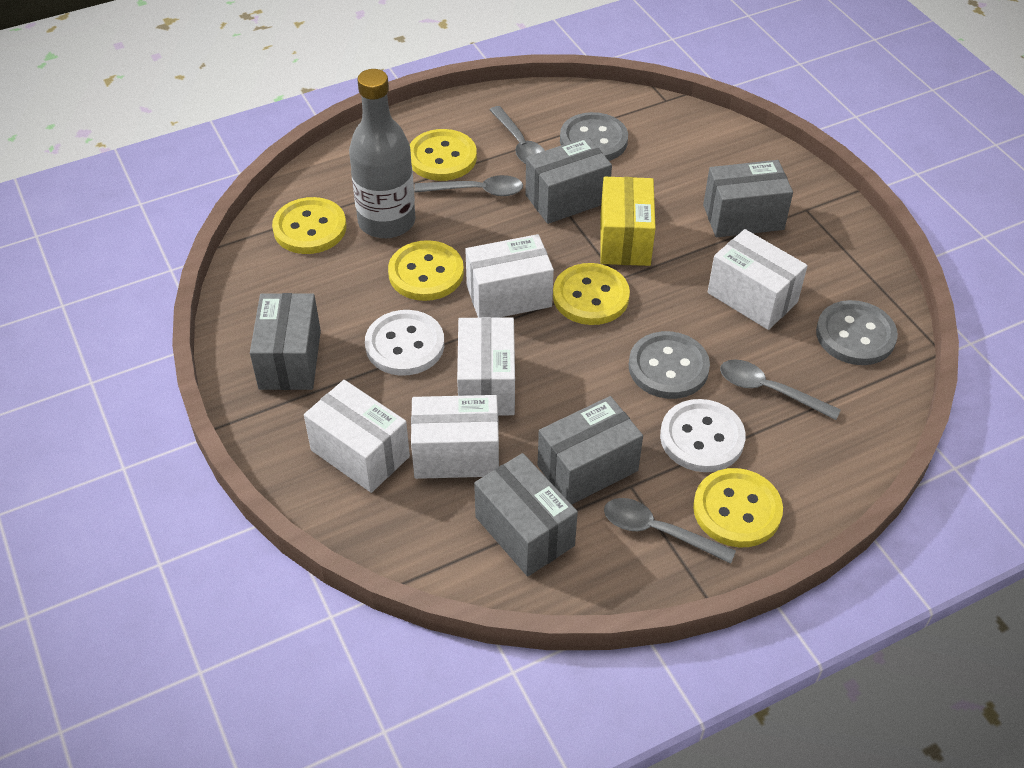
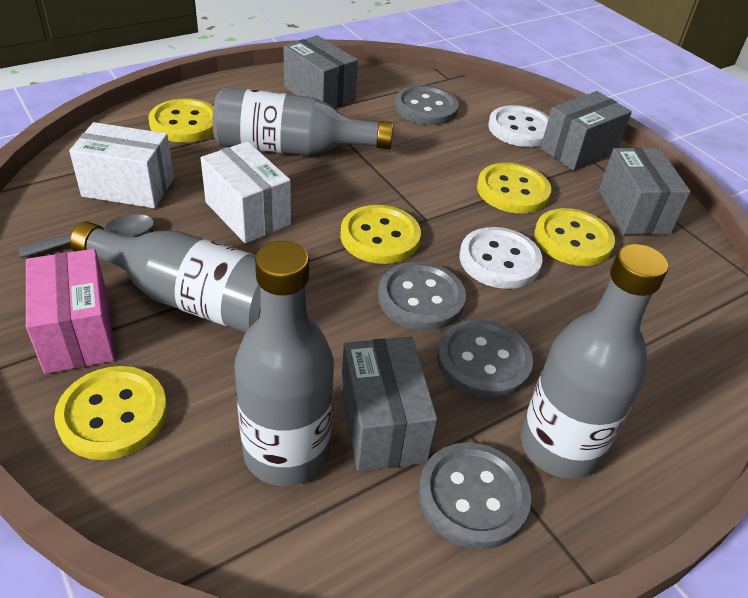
grey bottle: 1 -> 4
grey box: 5 -> 4
grey button: 3 -> 4
grey spoon: 4 -> 1
pink box: 0 -> 1
white box: 5 -> 2
yellow box: 1 -> 0

